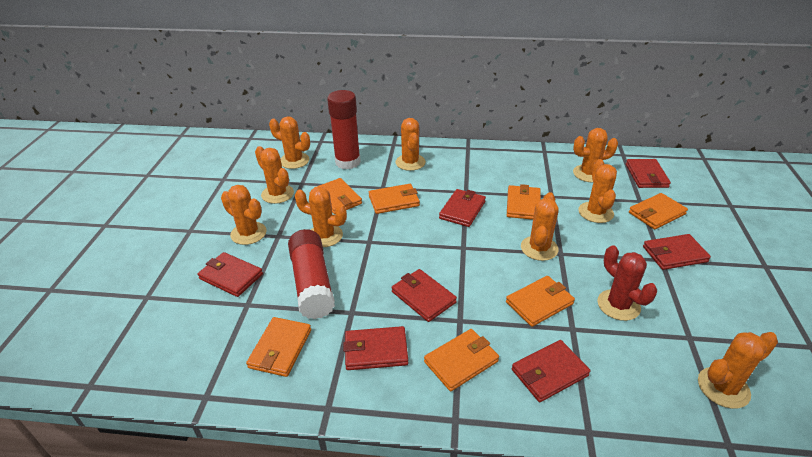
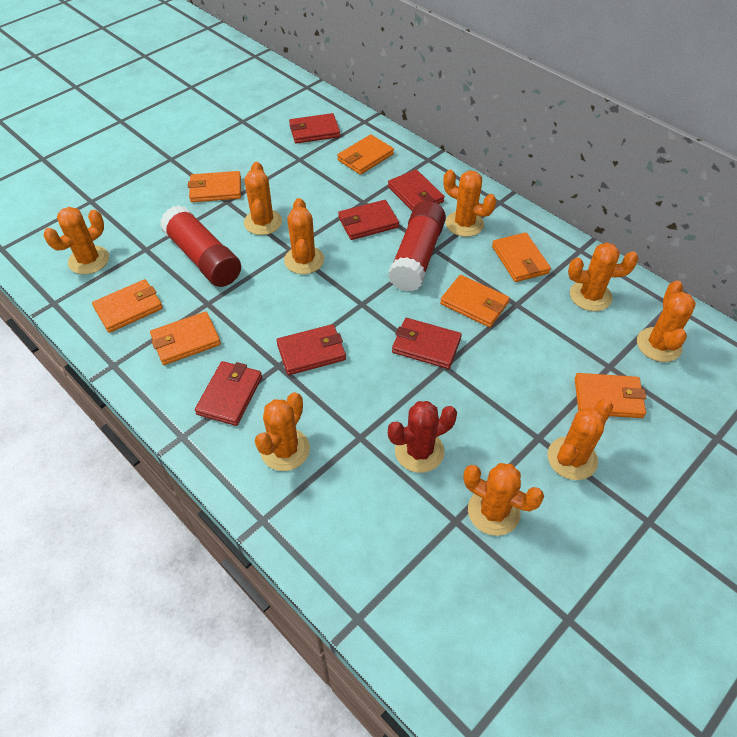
red wallet: 7 -> 6

